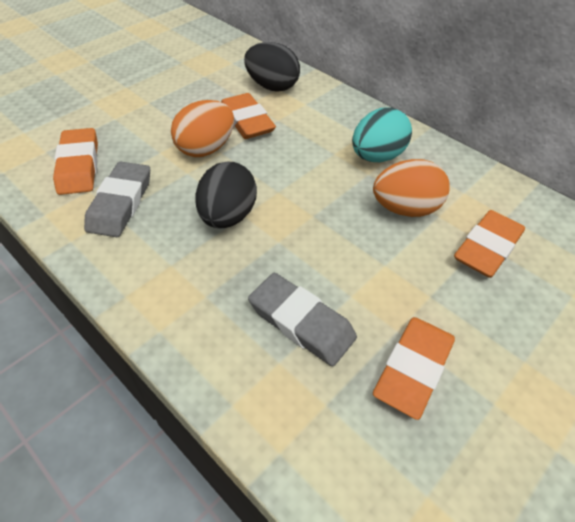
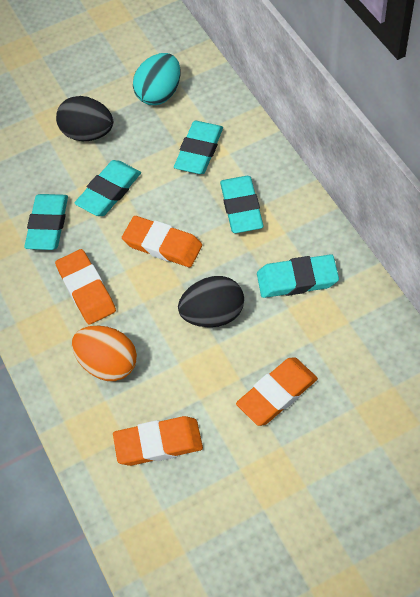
grey eraser: 2 -> 0
orange egg: 2 -> 1
turquoise eraser: 0 -> 5

